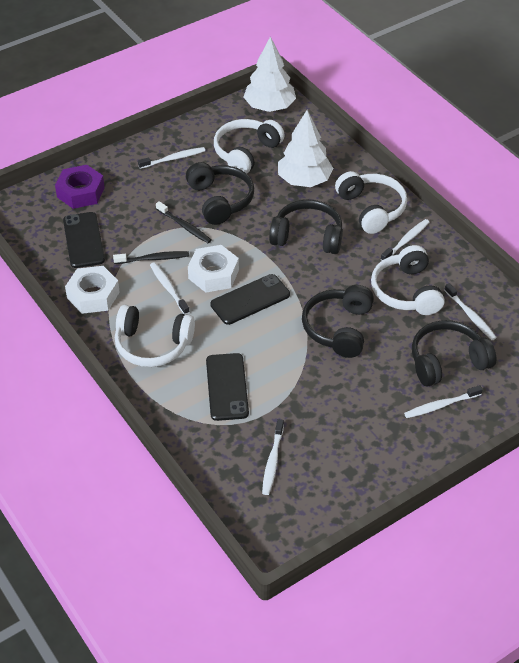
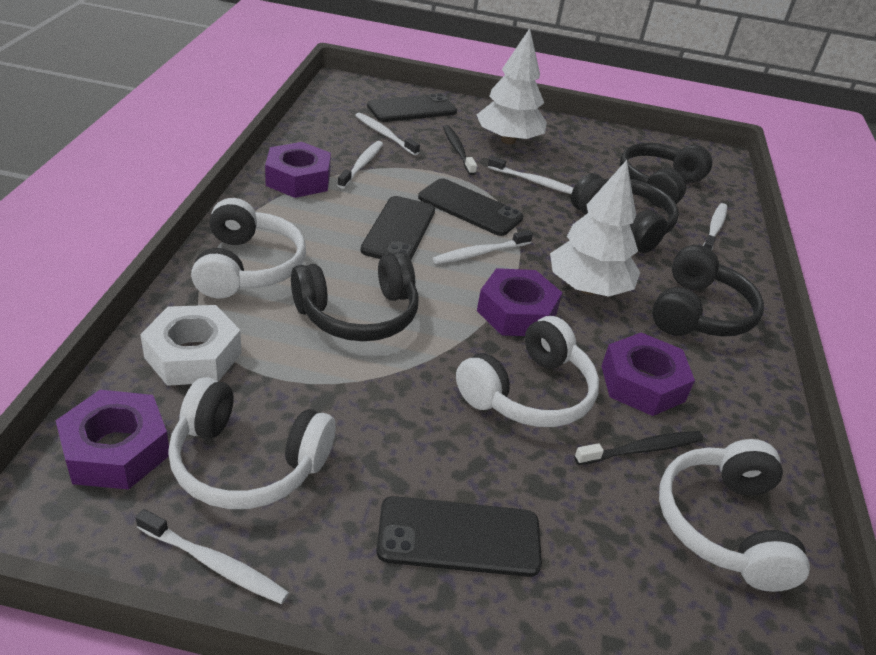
black phone: 3 -> 4
purple nut: 1 -> 4
white nut: 2 -> 1

